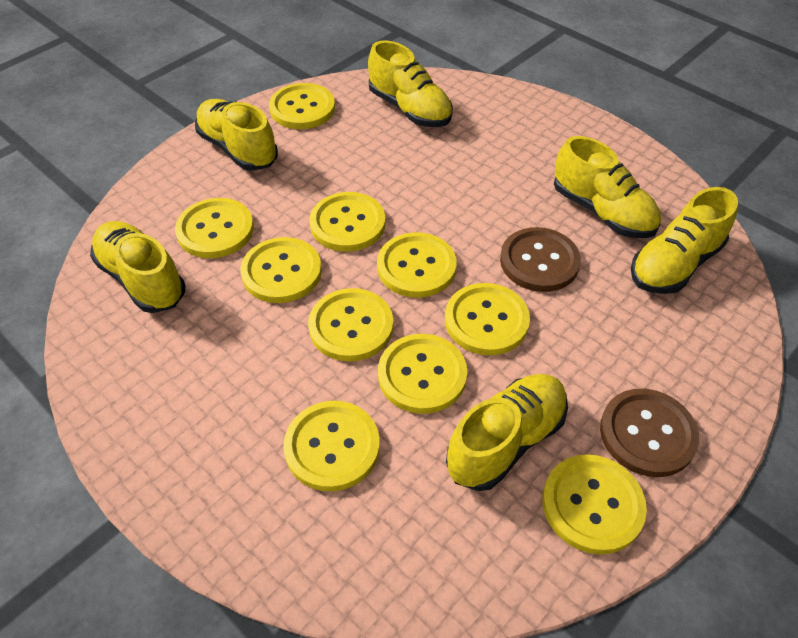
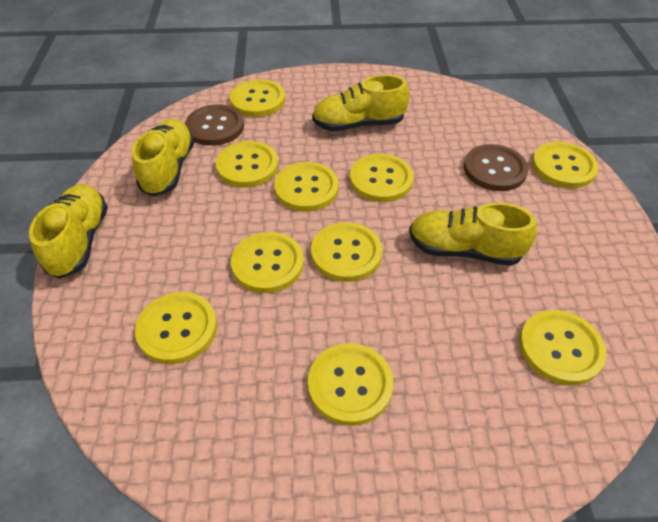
yellow shoe: 6 -> 4

